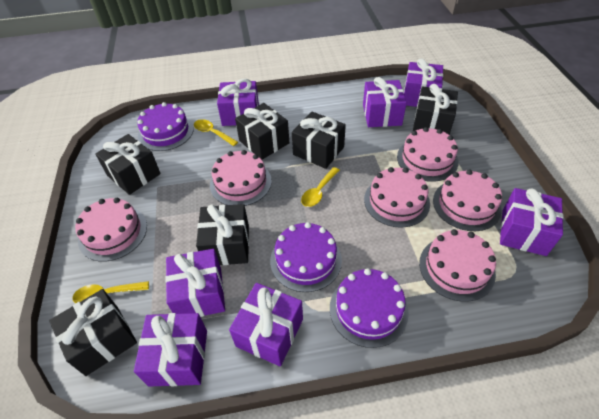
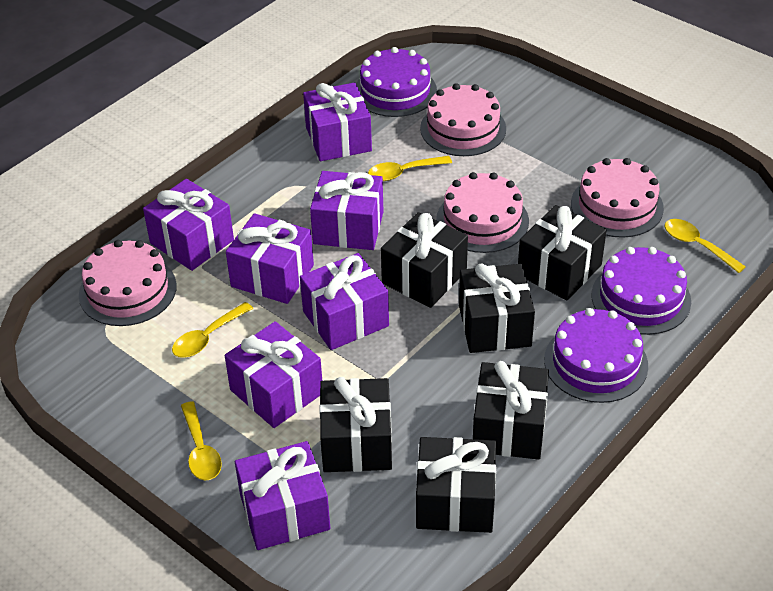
pink cake: 6 -> 4
yellow spoon: 3 -> 4

